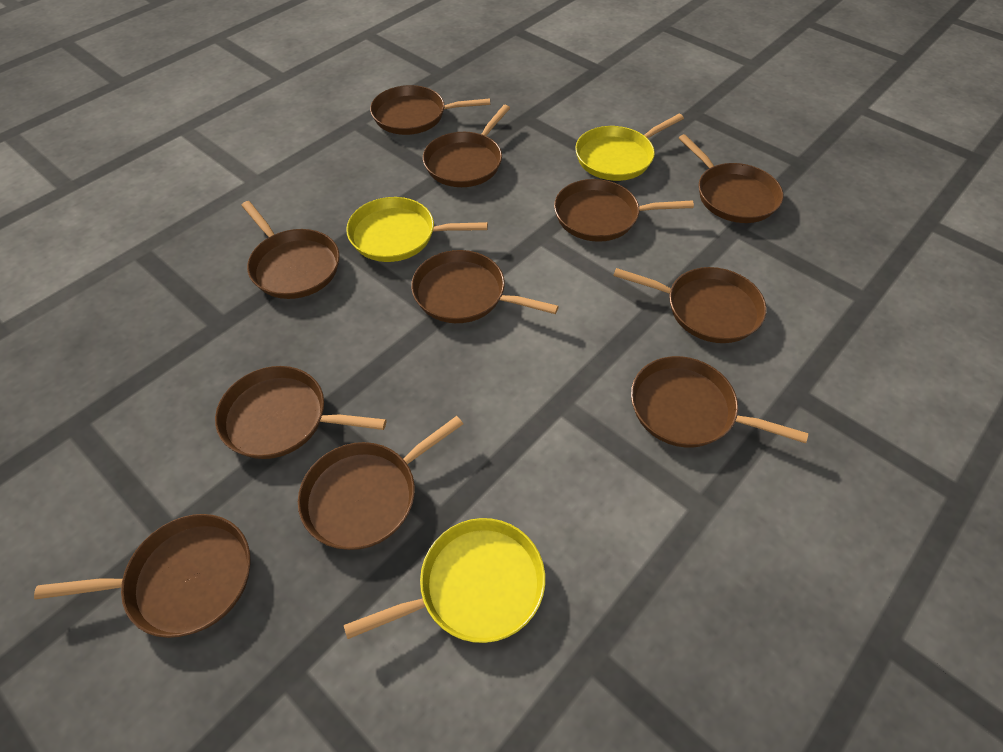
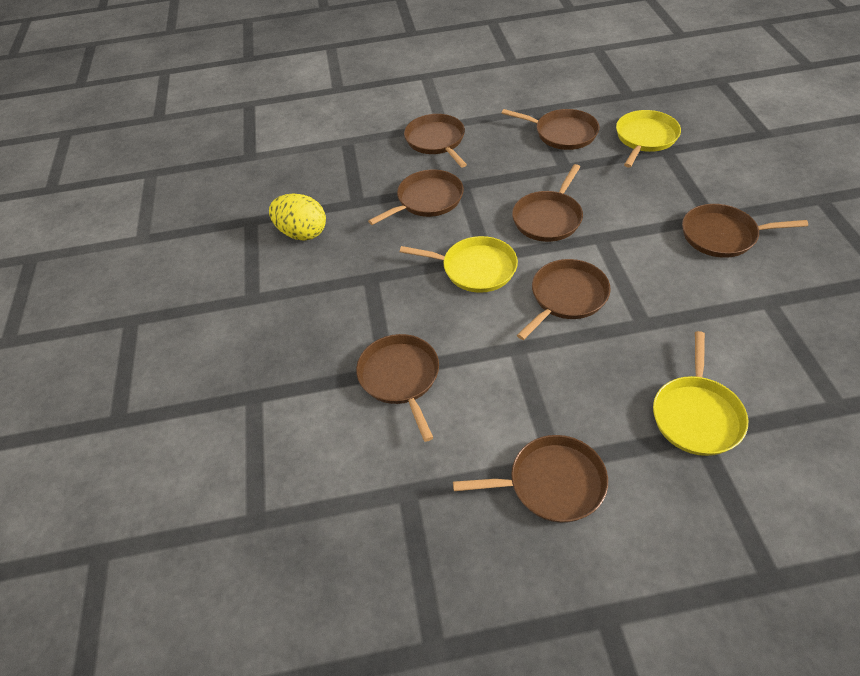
brown pan: 11 -> 8
yellow egg: 0 -> 1

